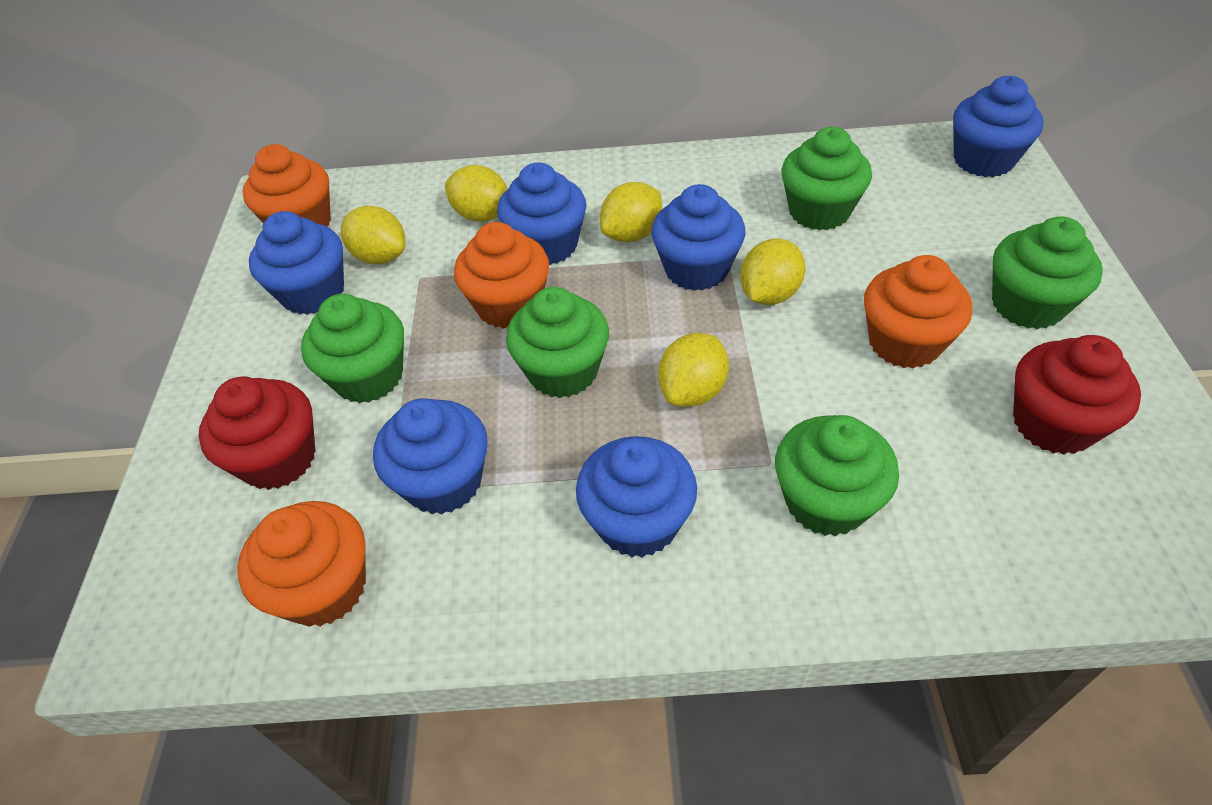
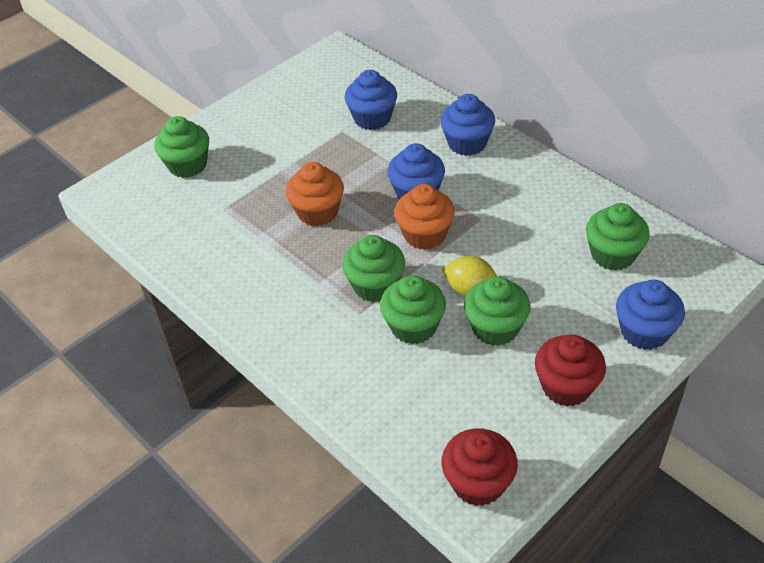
blue cupcake: 6 -> 4
orange cupcake: 4 -> 2
yellow lemon: 5 -> 1

